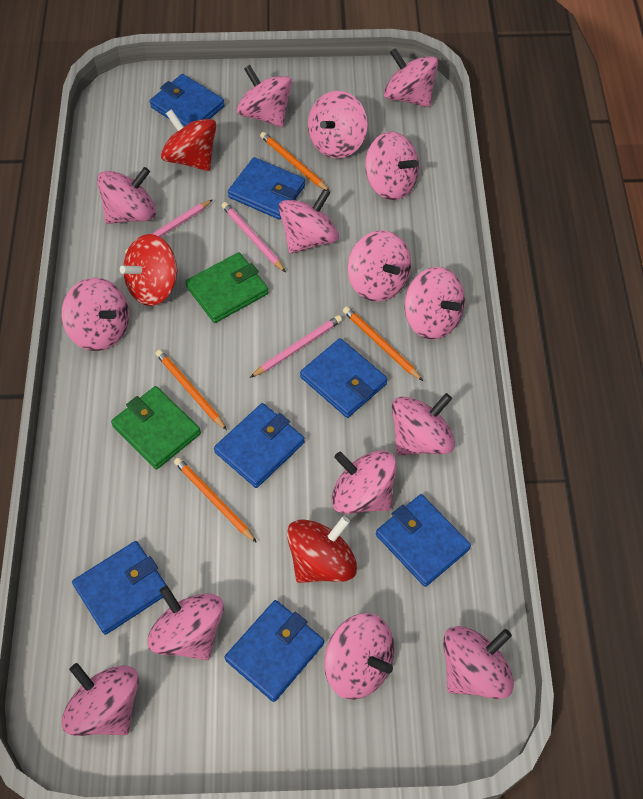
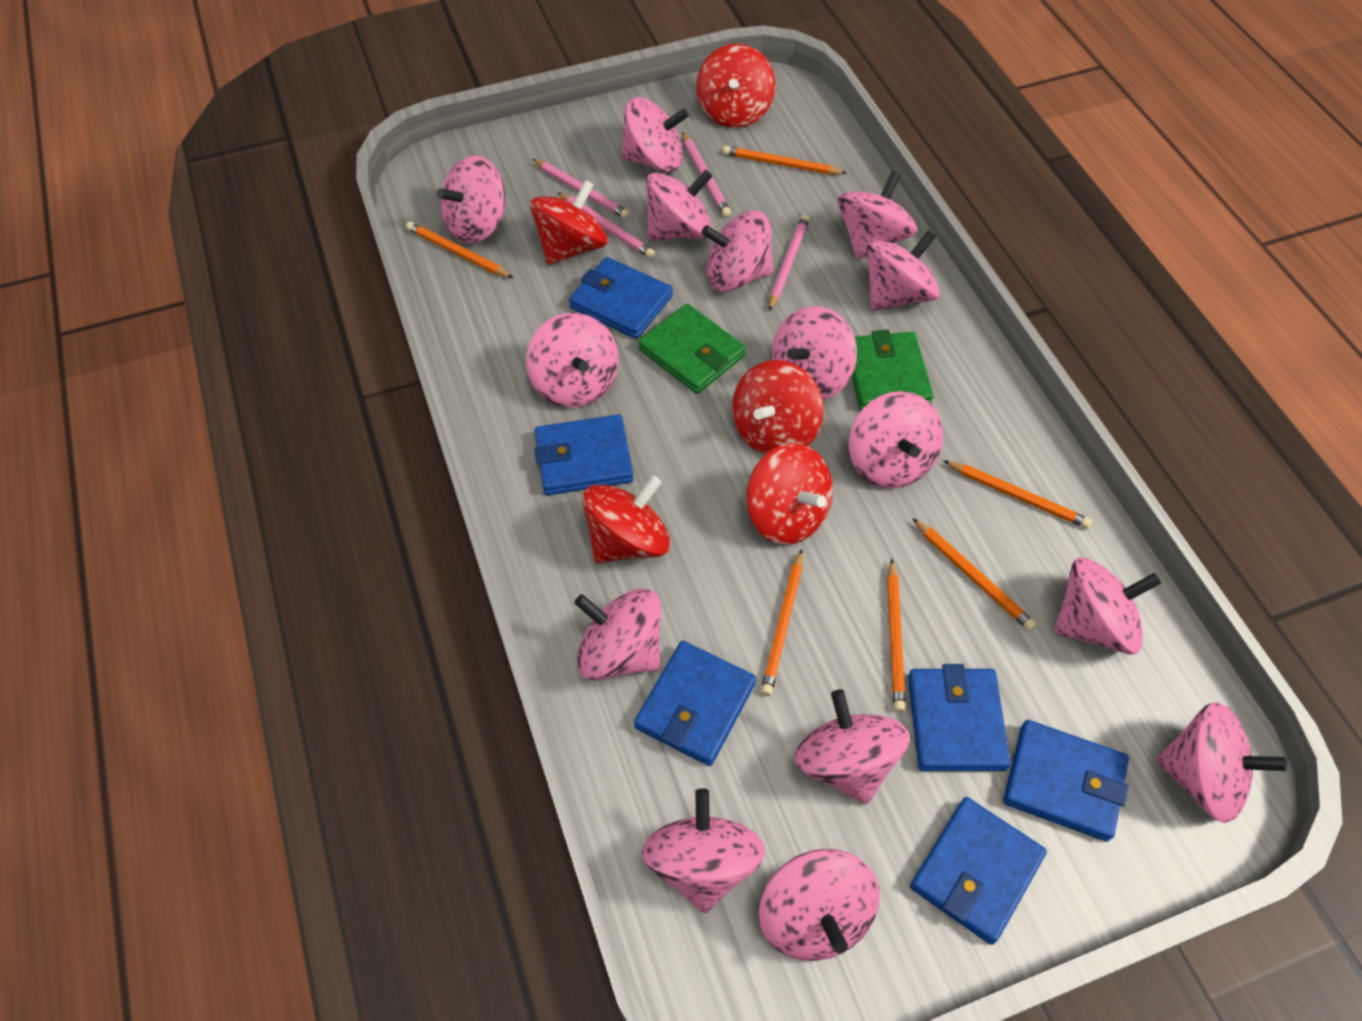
blue wallet: 7 -> 6
orange pencil: 4 -> 6
pink pencil: 3 -> 4
red spinning top: 3 -> 5

